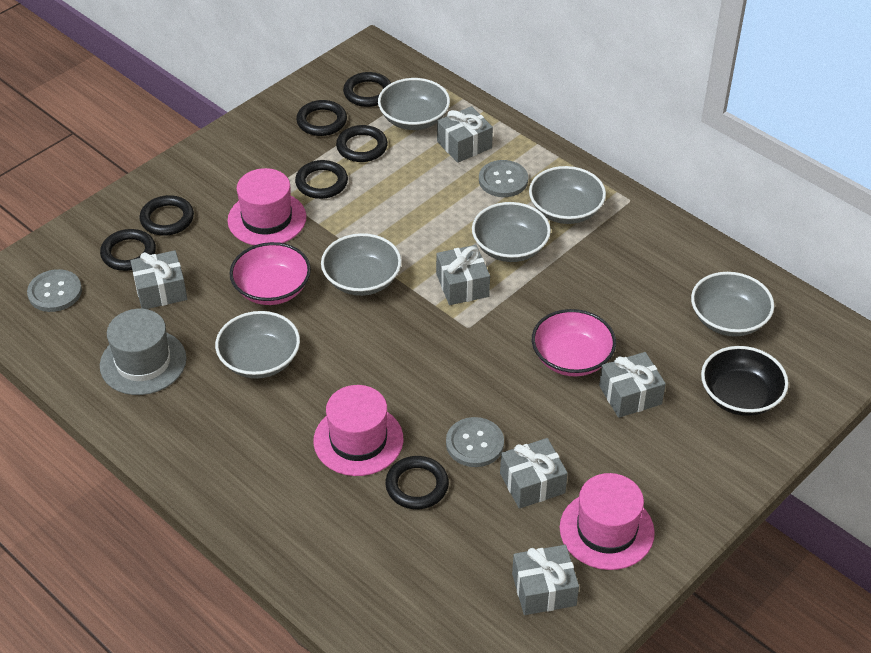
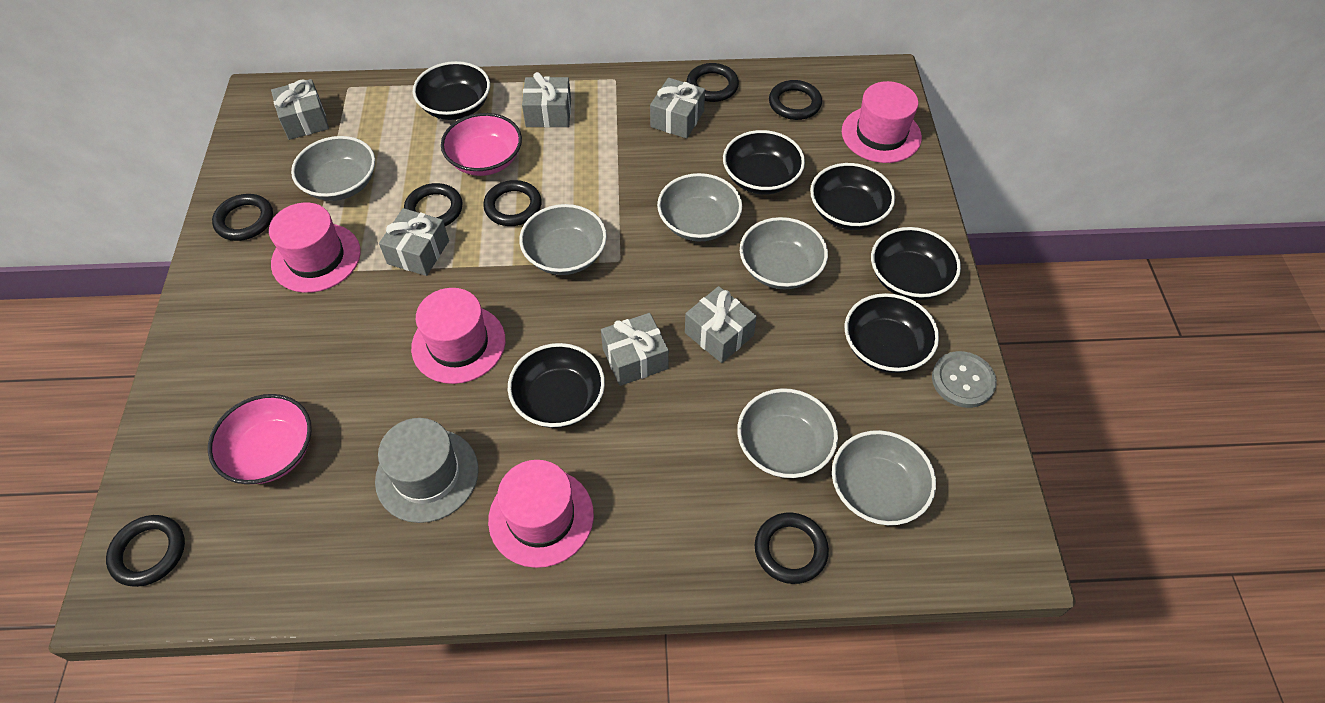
black bowl: 1 -> 6
grey button: 3 -> 1
pink hat: 3 -> 4

